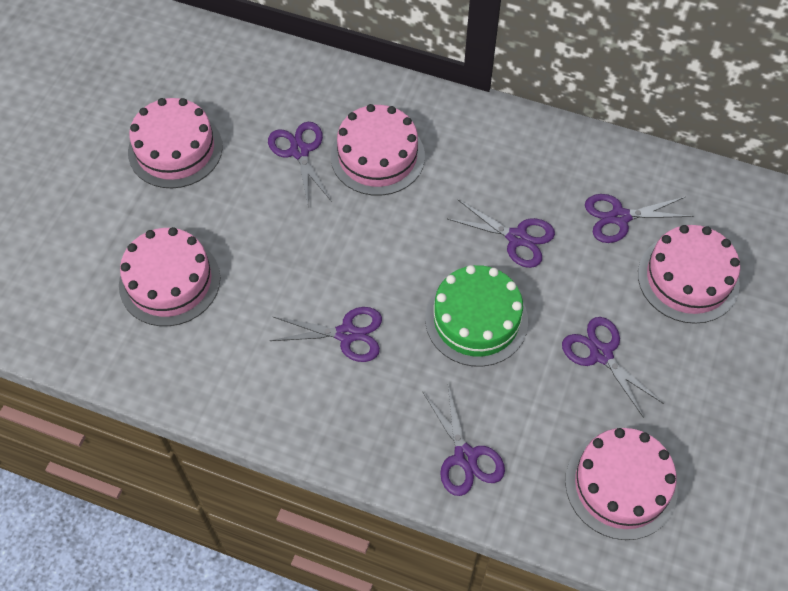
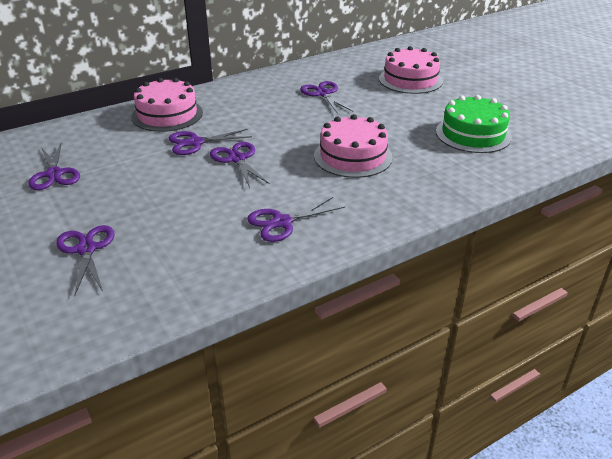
pink cake: 5 -> 3

